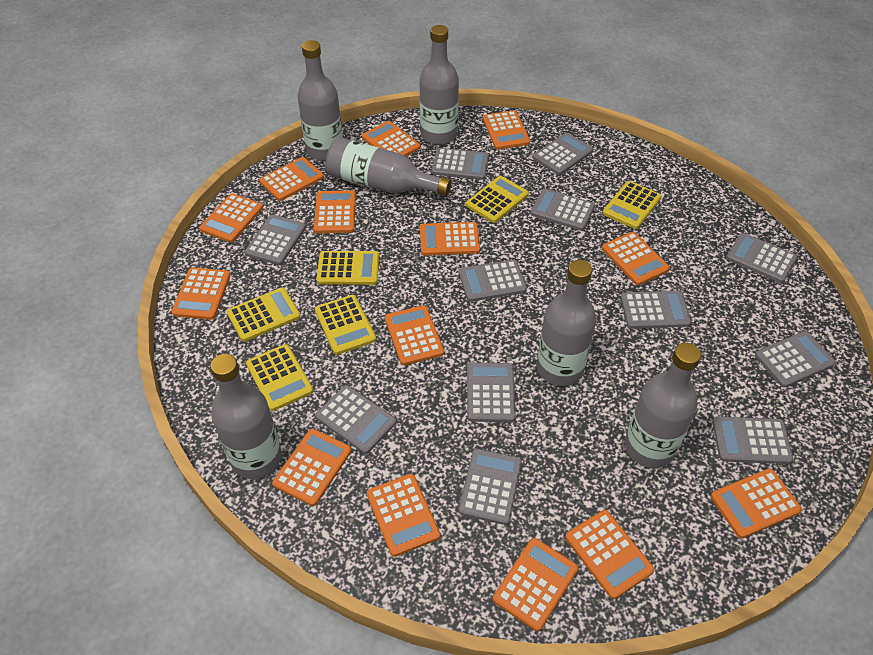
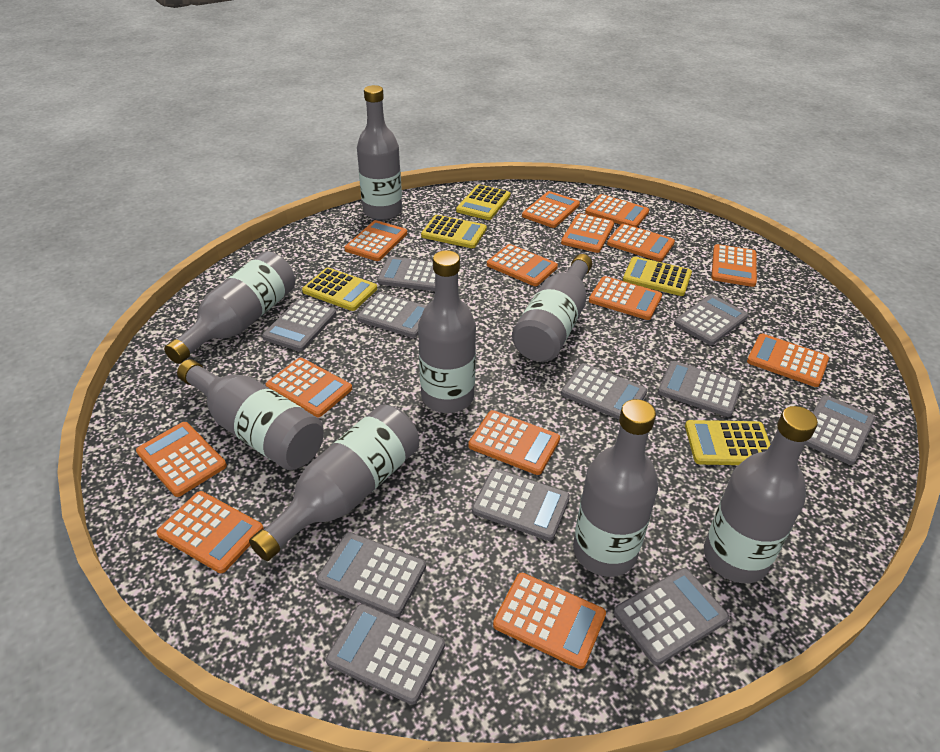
grey bottle: 6 -> 8
grey calculator: 12 -> 11
yellow calculator: 6 -> 5

